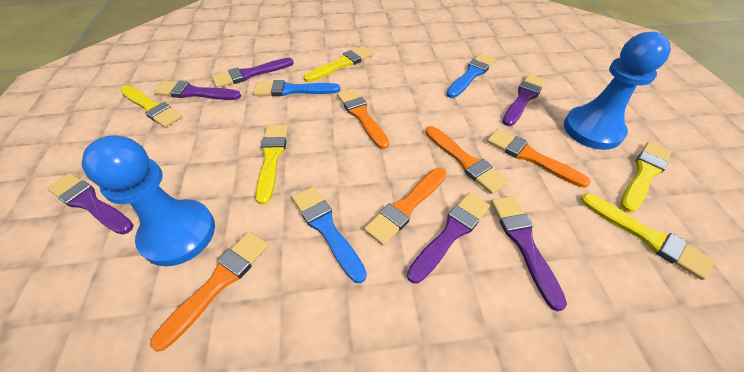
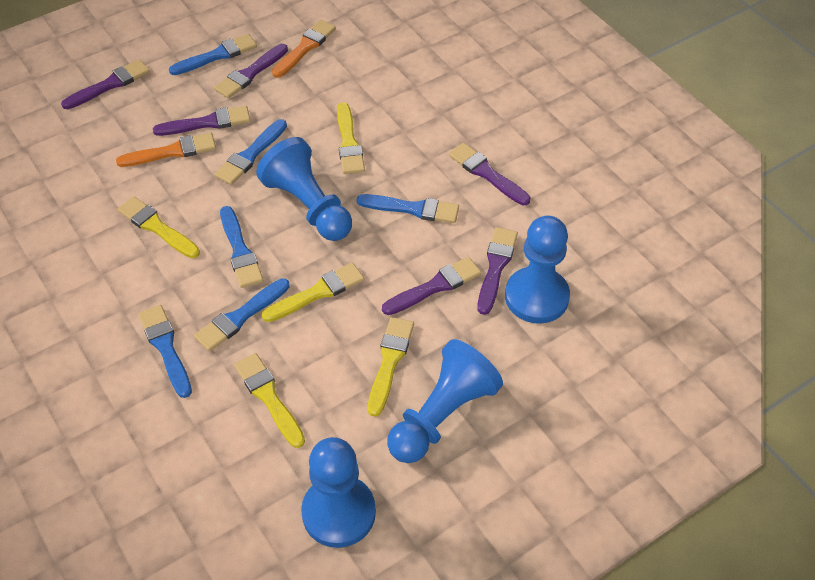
blue brush: 3 -> 6
blue pawn: 2 -> 4
orange brush: 5 -> 2

